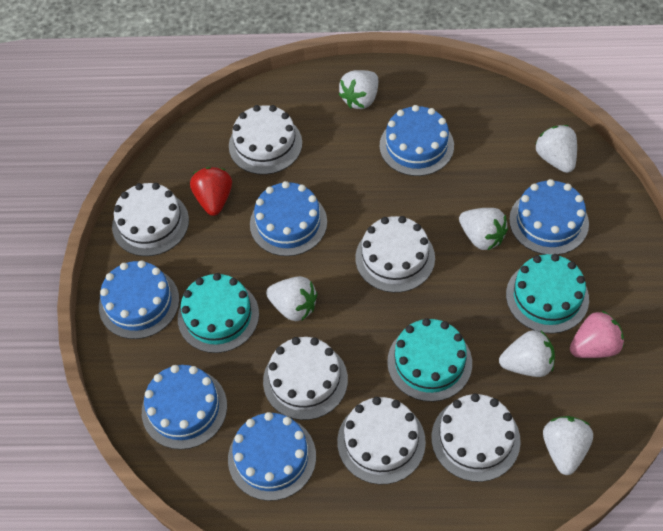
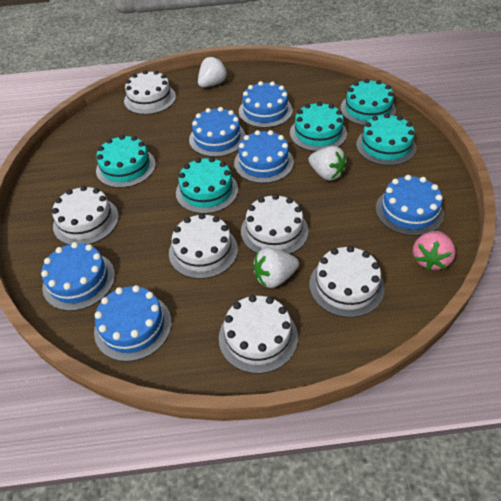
red strawberry: 1 -> 0
turquoise cake: 3 -> 5
white strawberry: 6 -> 3

